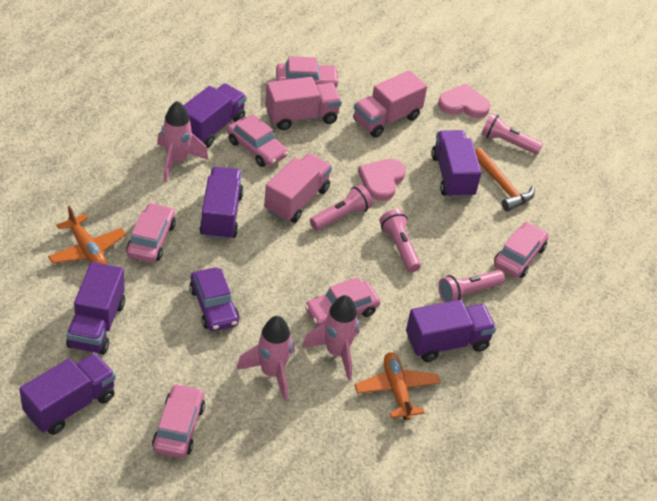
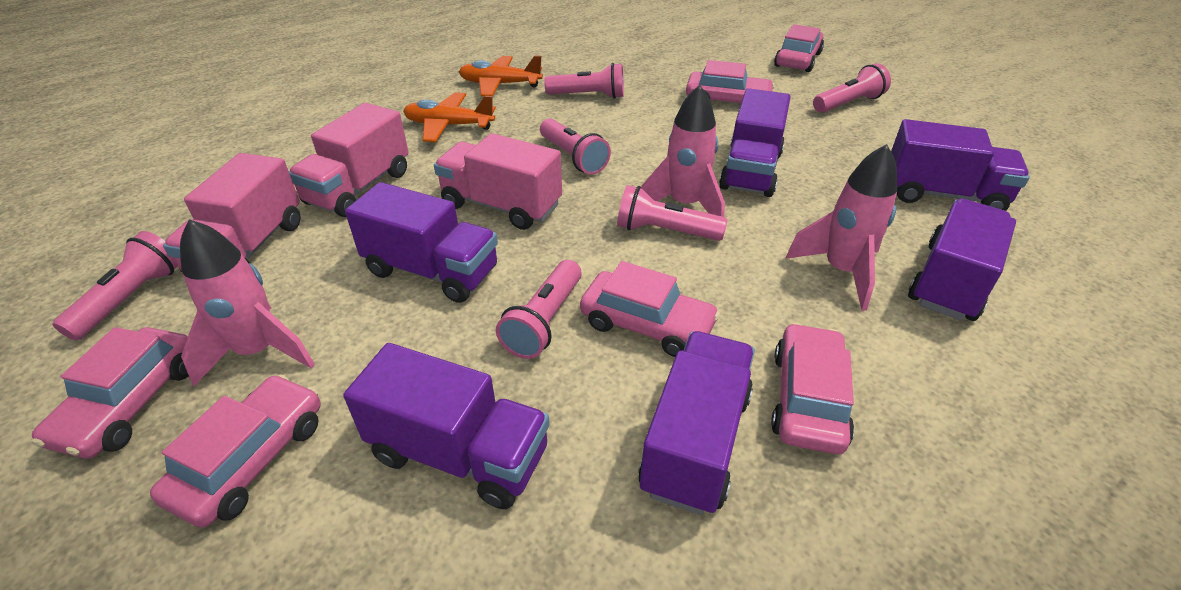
orange hammer: 1 -> 0
pink flashlight: 4 -> 6
pink heart: 2 -> 0
purple car: 1 -> 0

